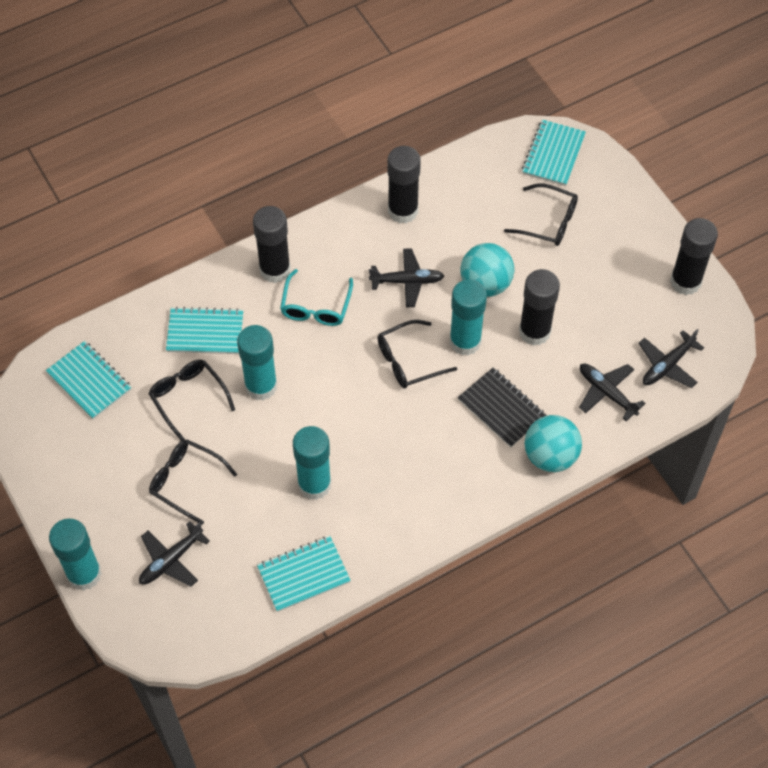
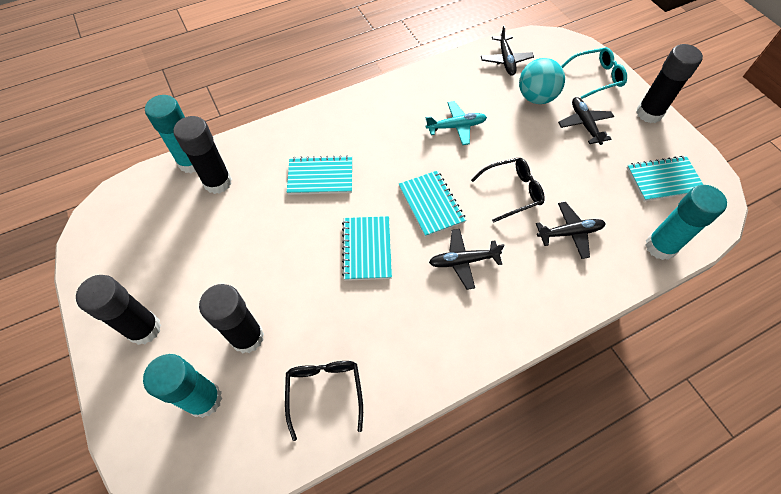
black glasses: 4 -> 2
black notebook: 1 -> 0
turquoise ball: 2 -> 1
turquoise glue stick: 4 -> 3
turquoise plane: 0 -> 1

